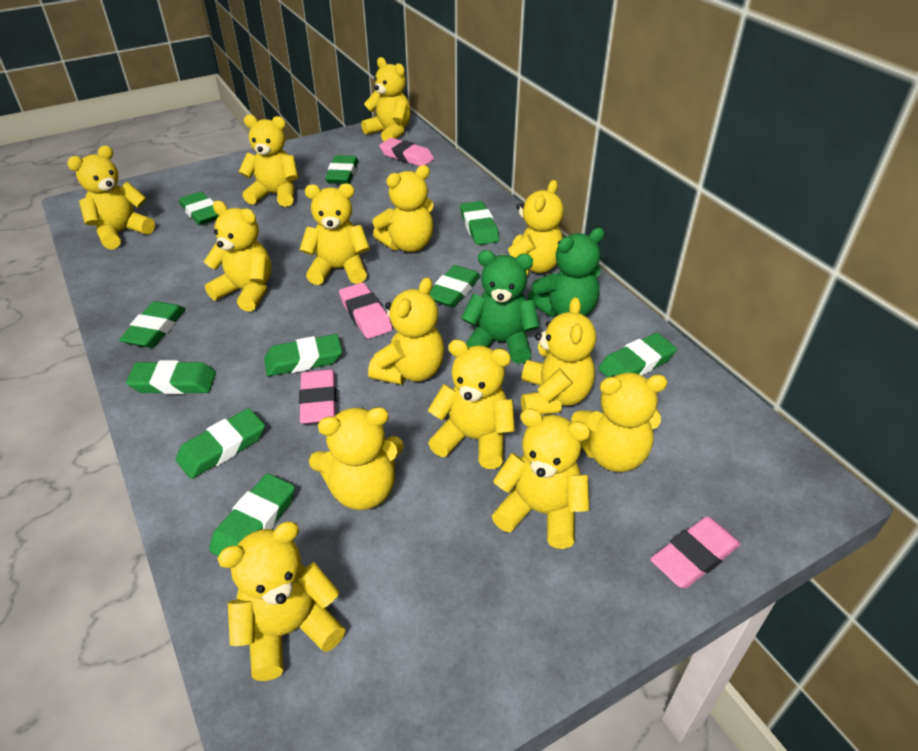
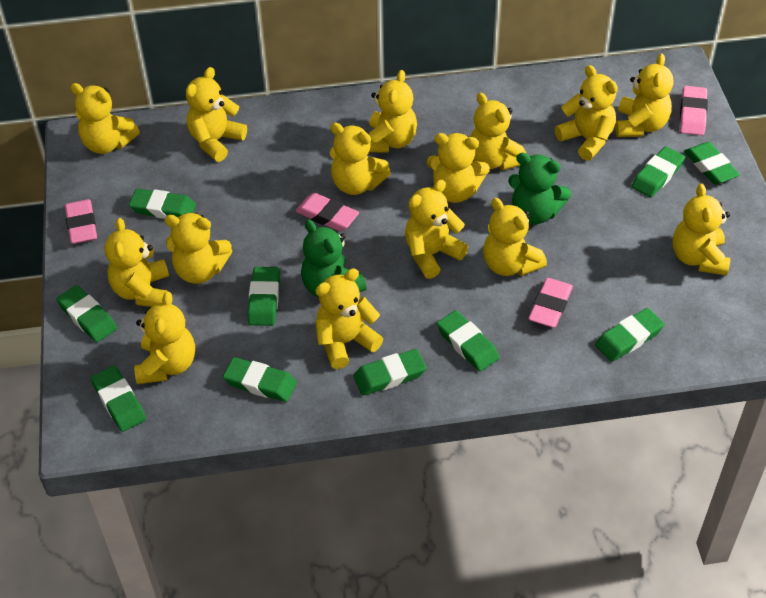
yellow teddy bear: 14 -> 15

